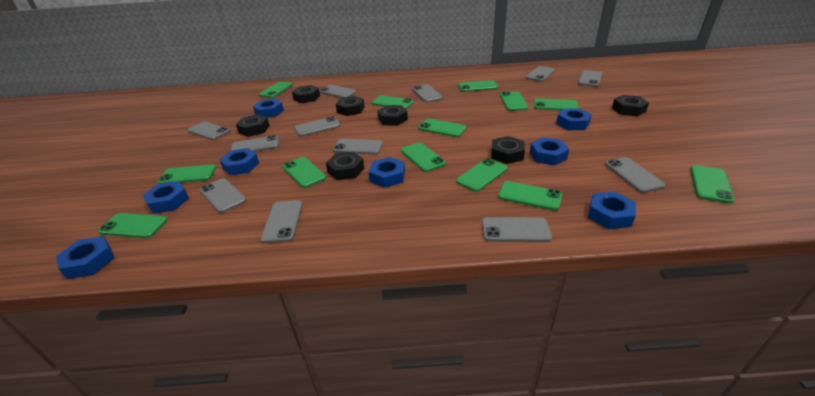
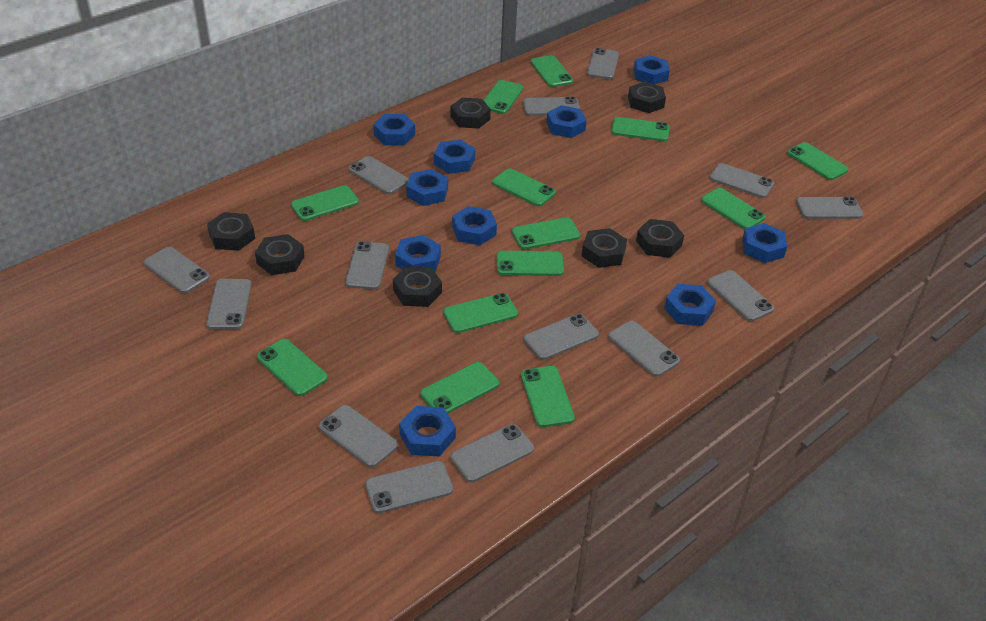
blue nut: 8 -> 10
grey phone: 12 -> 14

